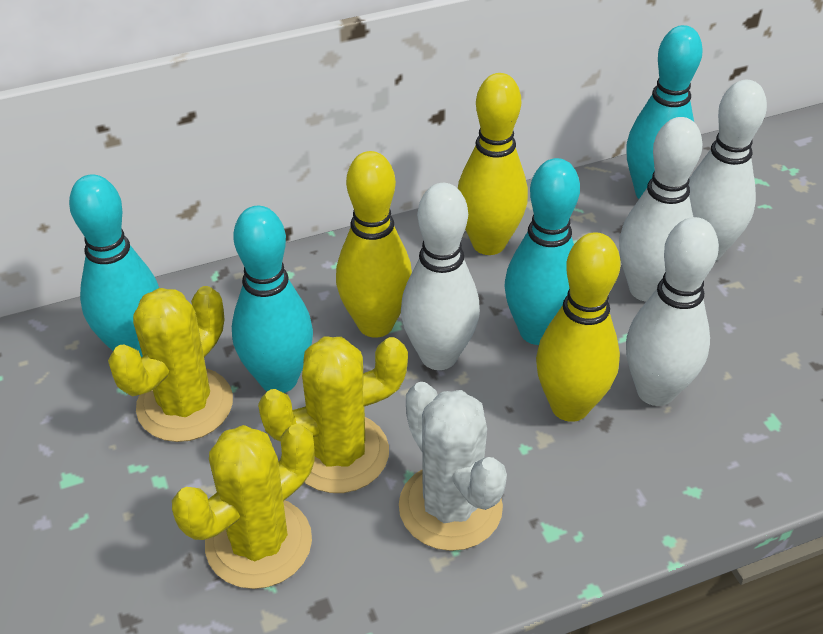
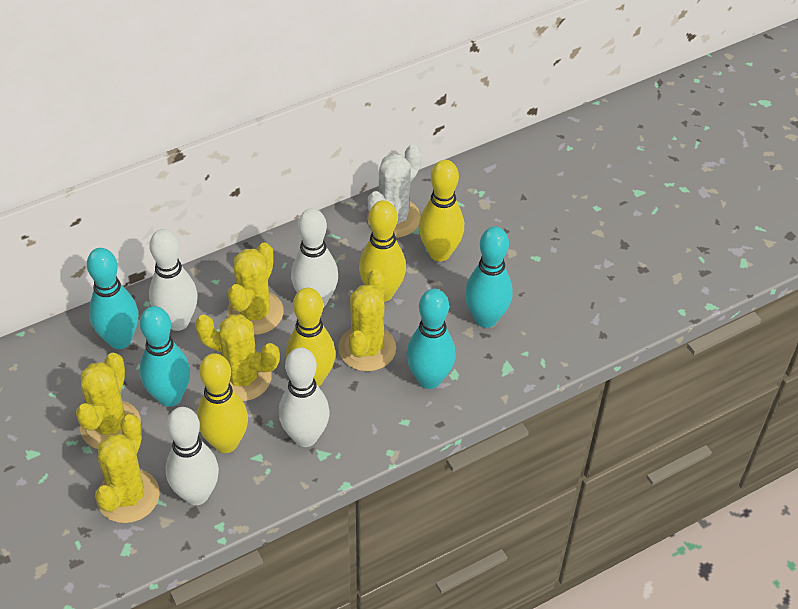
yellow bowling pin: 3 -> 4
yellow cactus: 3 -> 5

